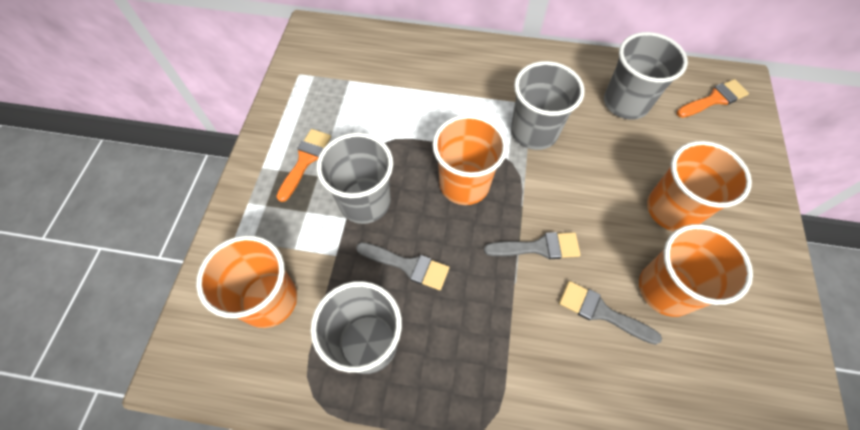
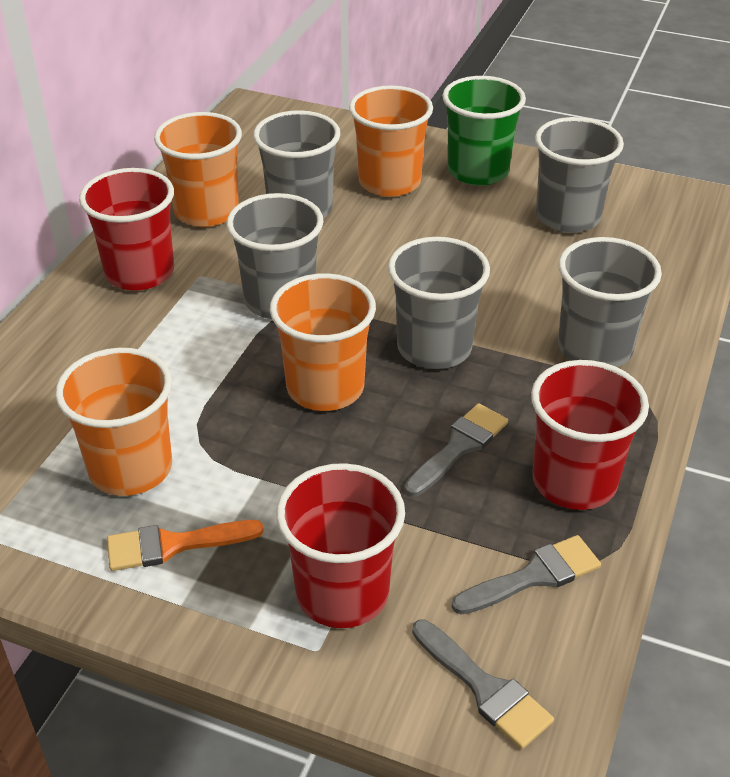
green cup: 0 -> 1
grey cup: 4 -> 5
orange brush: 2 -> 1
red cup: 0 -> 3

